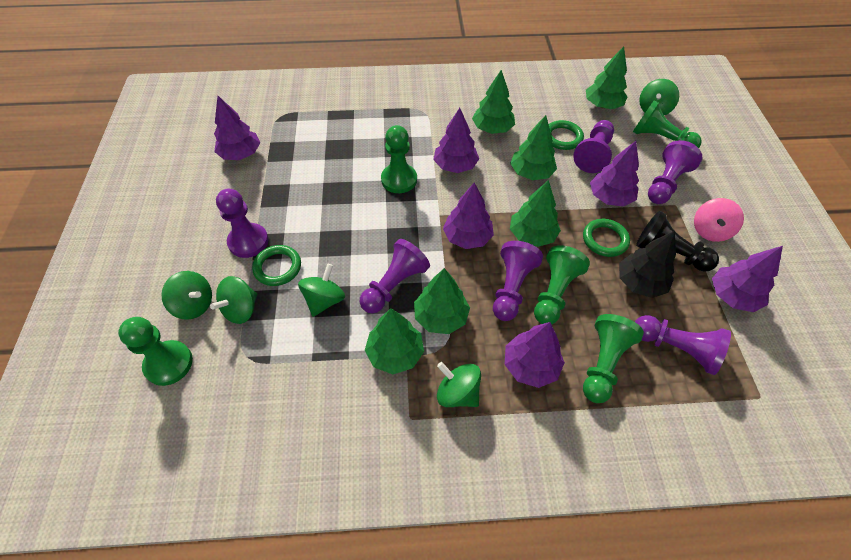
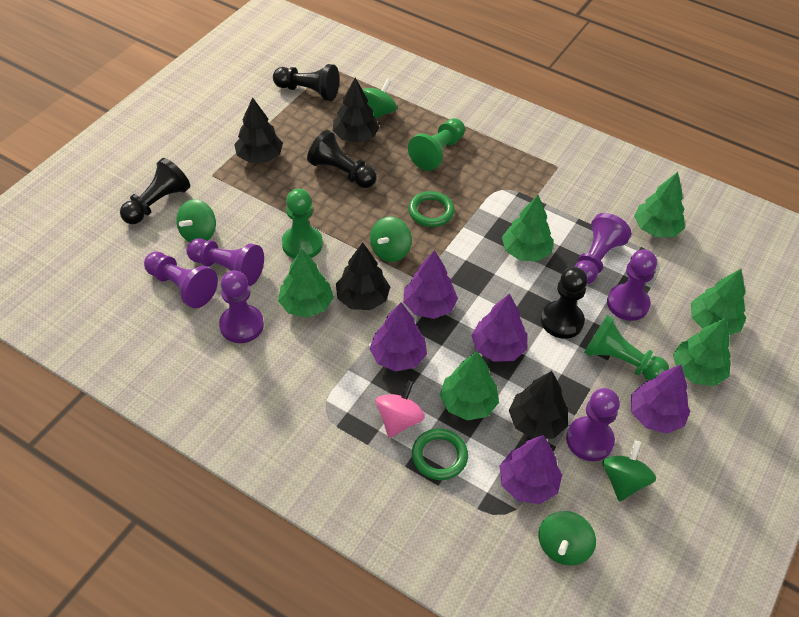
black pawn: 1 -> 4
black tree: 1 -> 4
green pawn: 5 -> 3
green ring: 3 -> 2
purple tree: 6 -> 5

